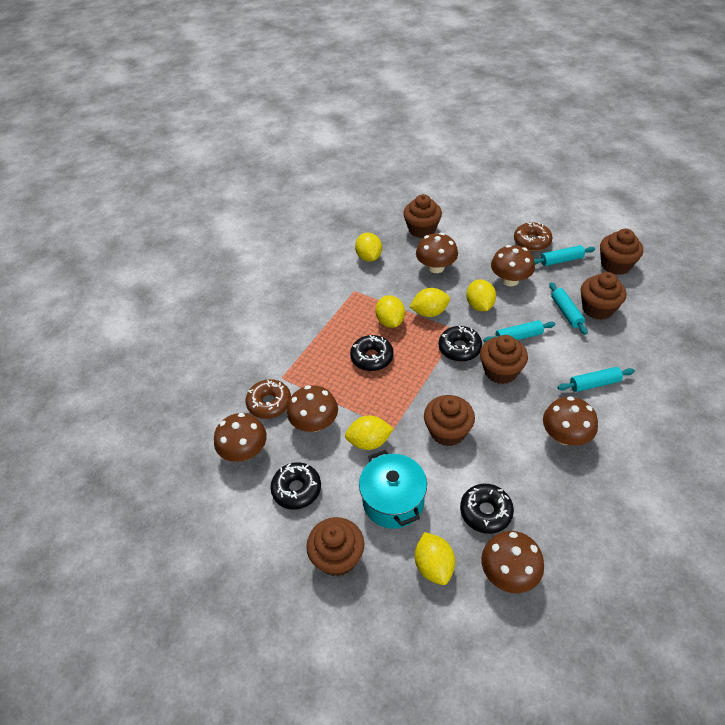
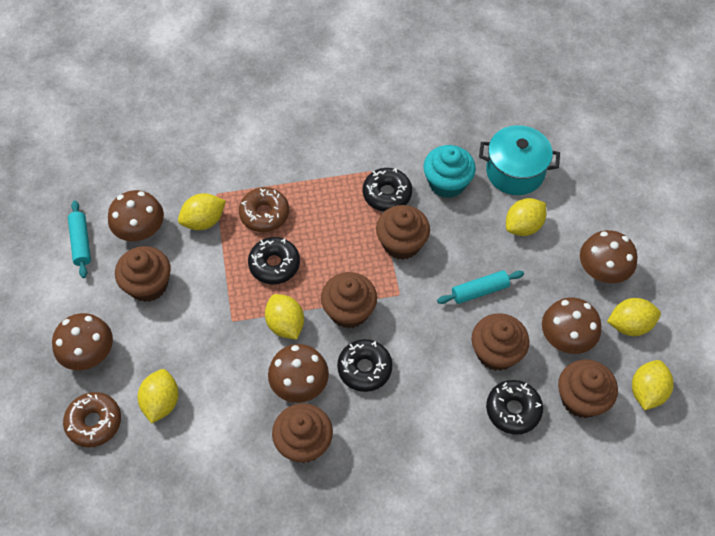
brown mushroom: 6 -> 5
turquoise cupcake: 0 -> 1
turquoise rolling pin: 4 -> 2

